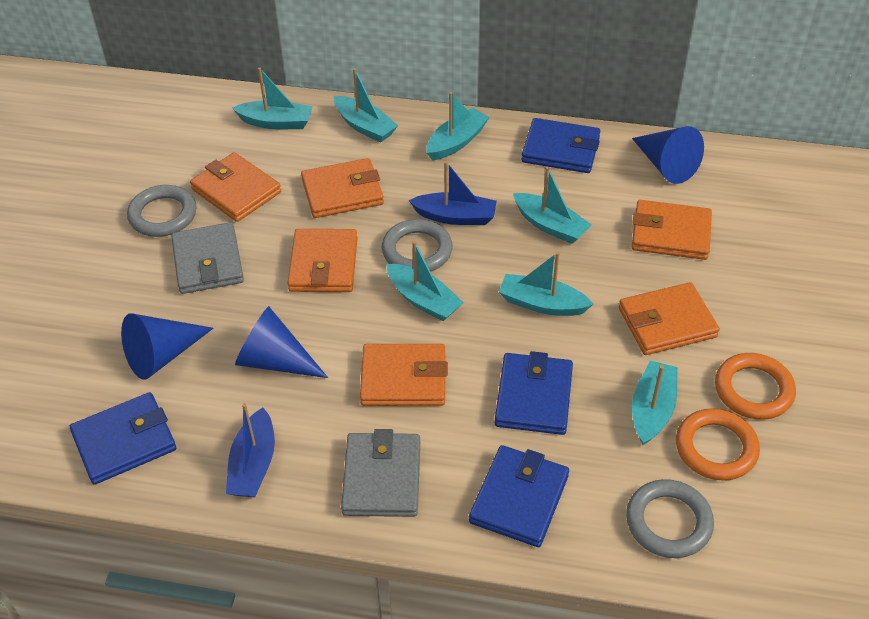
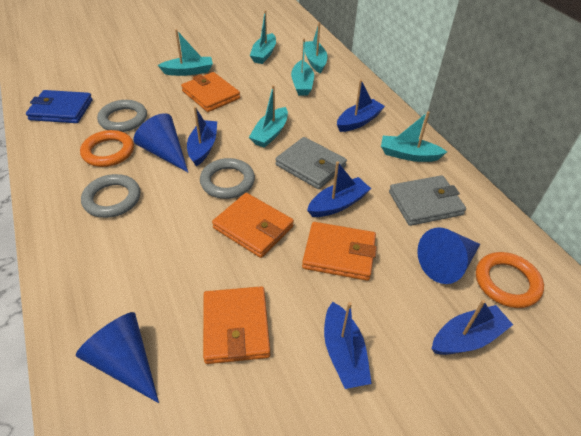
blue boat: 2 -> 5
blue wallet: 4 -> 1
orange wallet: 6 -> 4
turquoise boat: 7 -> 6

